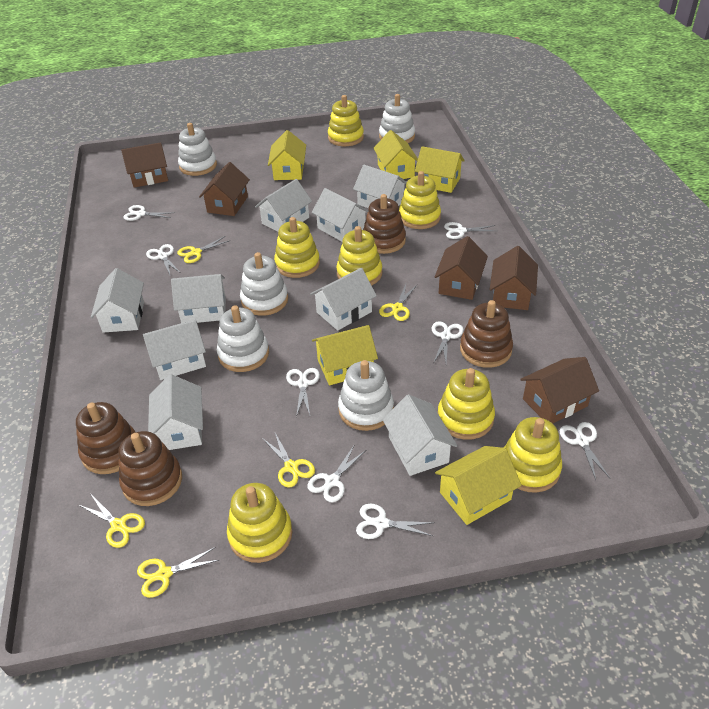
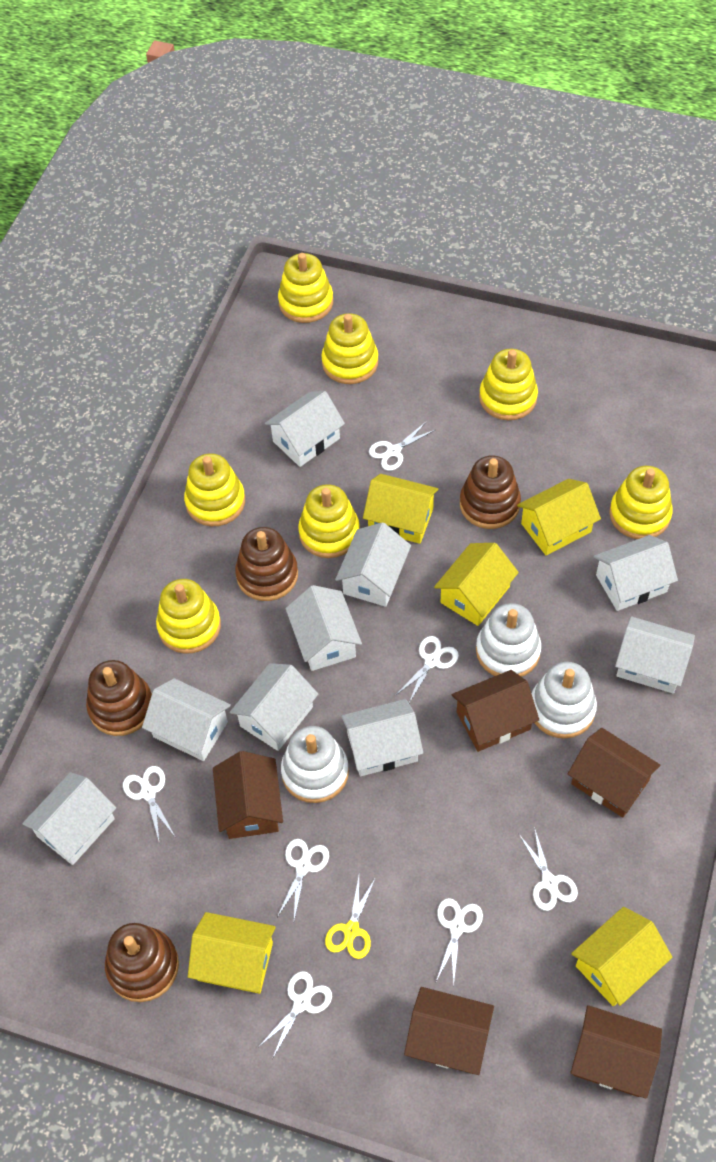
white scissors: 8 -> 7
white stacking toy: 5 -> 3
yellow scissors: 5 -> 1

